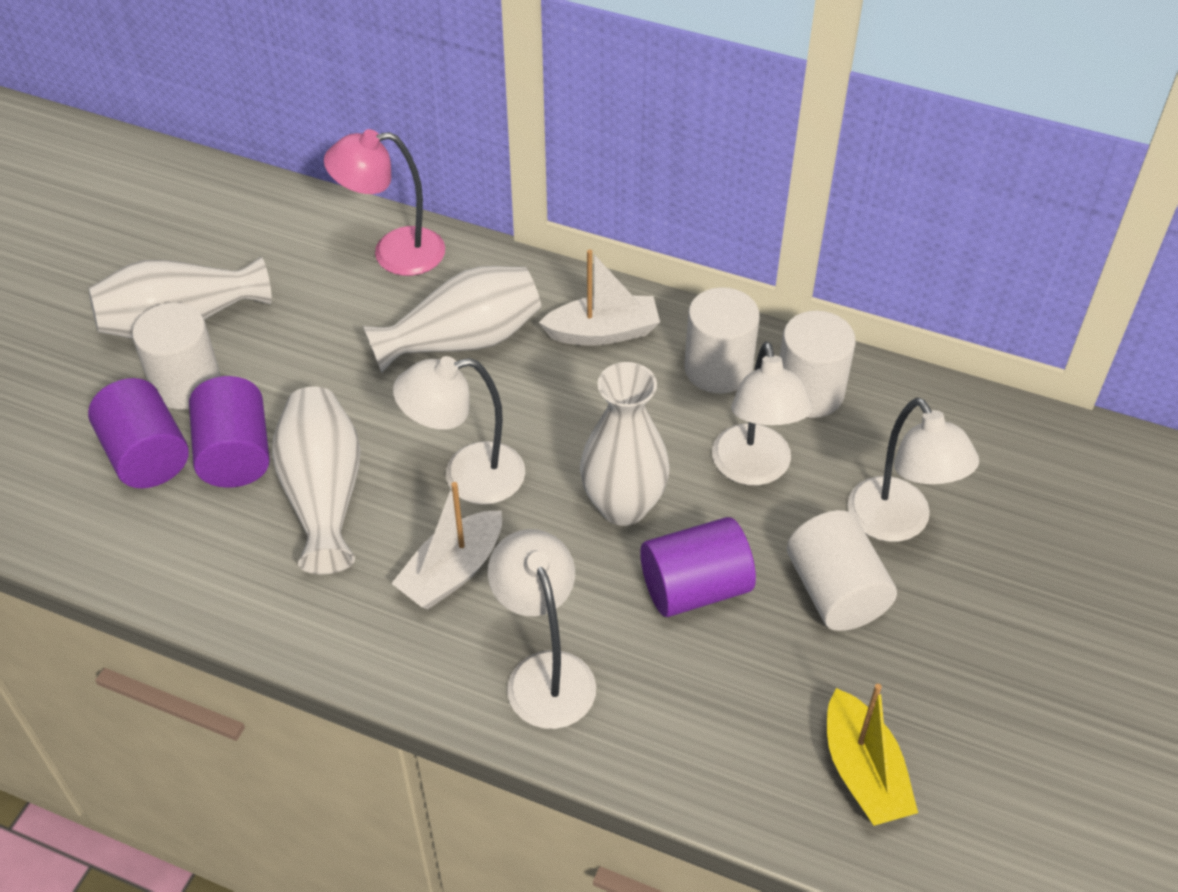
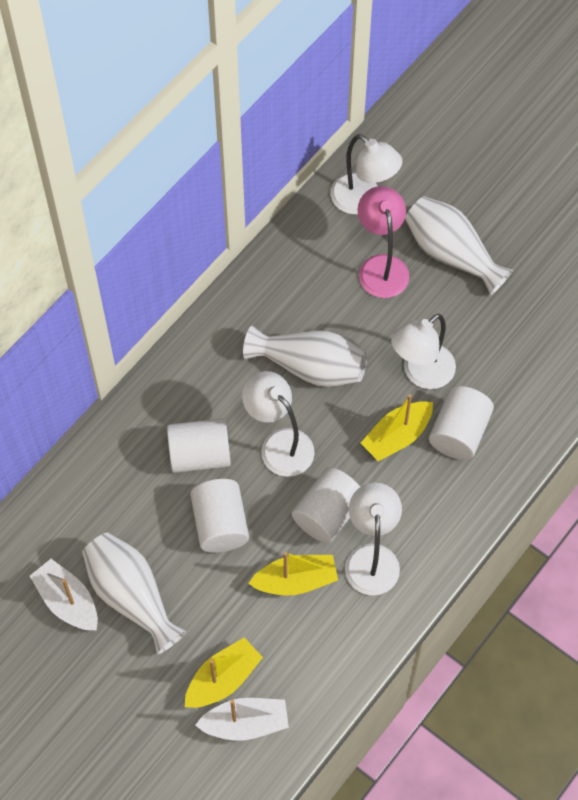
purple cylinder: 3 -> 0
white vase: 4 -> 3
yellow boat: 1 -> 3

